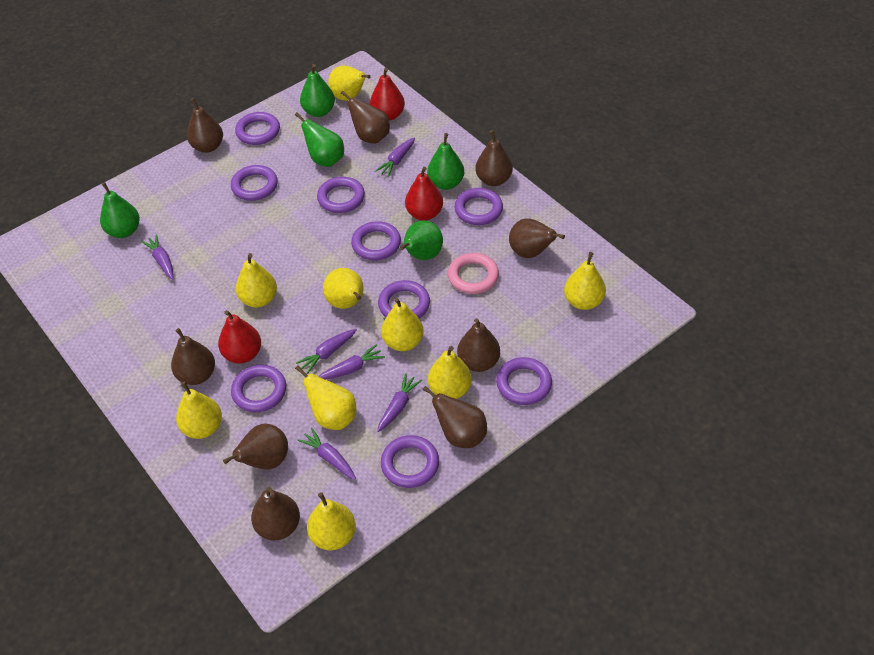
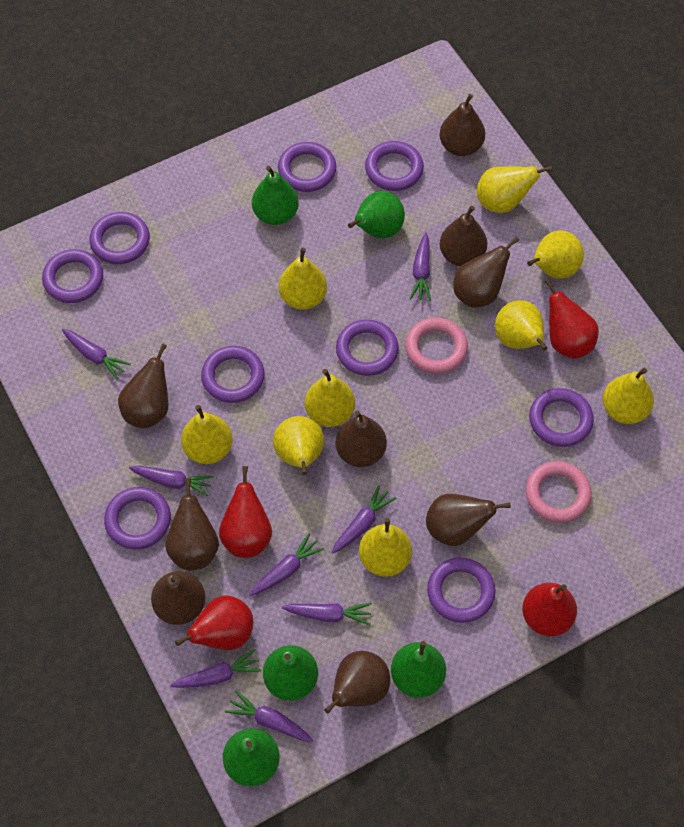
pink ring: 1 -> 2
purple carrot: 6 -> 8
red pear: 3 -> 4

